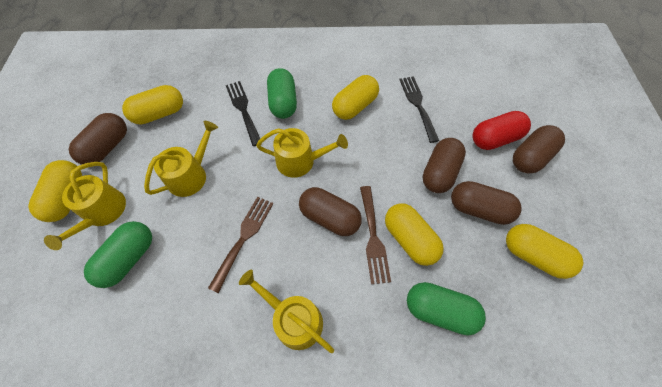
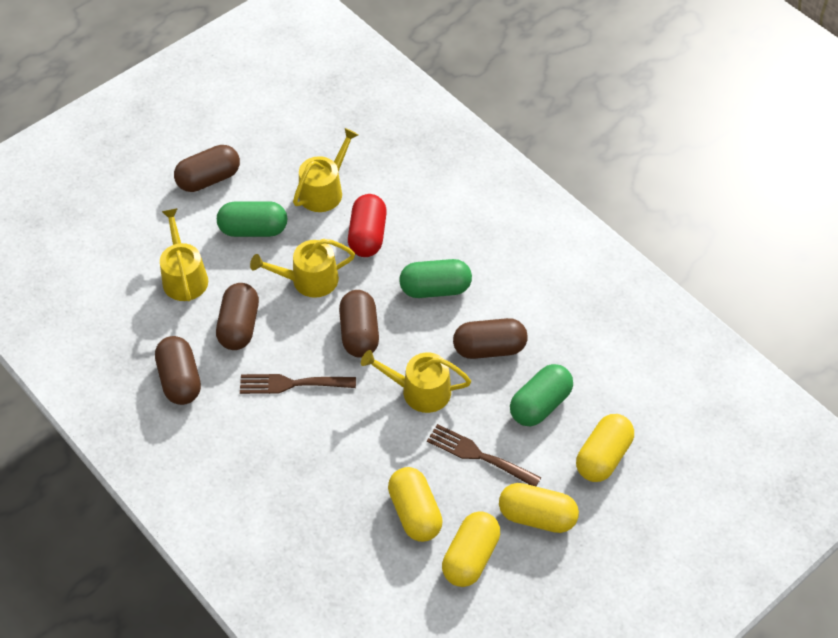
black fork: 2 -> 0
yellow capsule: 5 -> 4

